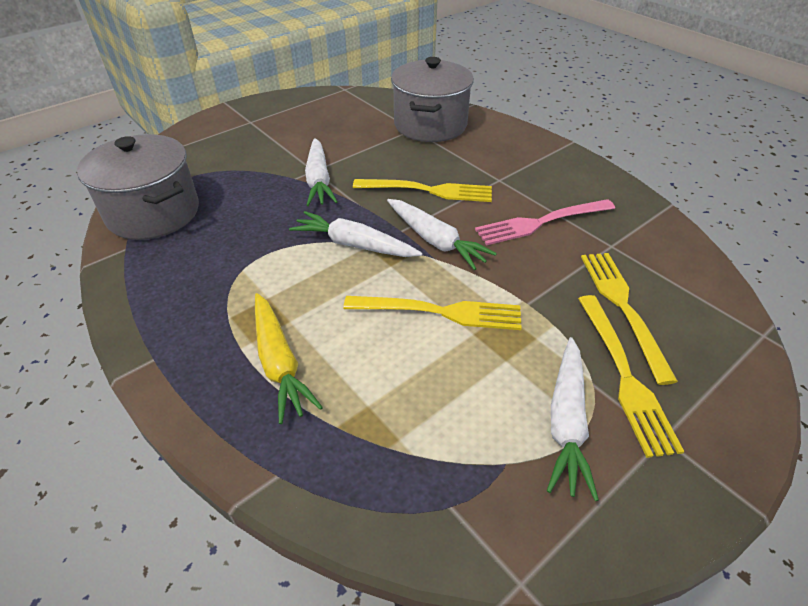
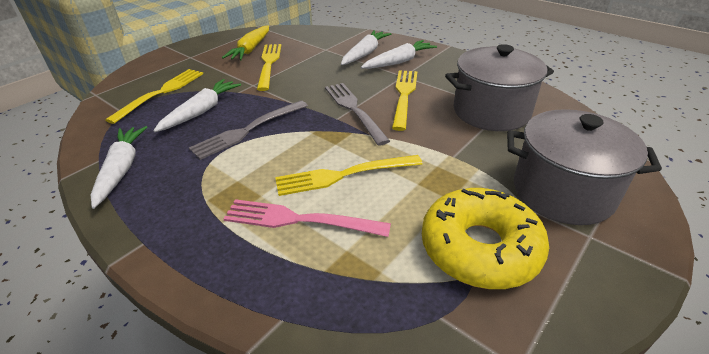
grey fork: 0 -> 2
yellow donut: 0 -> 1

